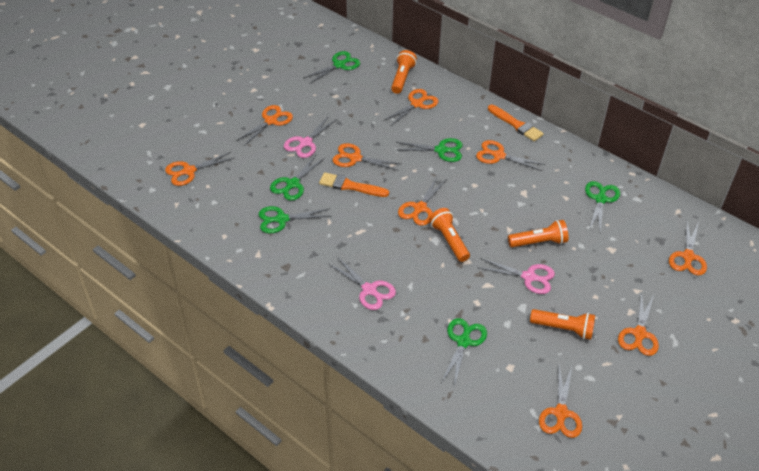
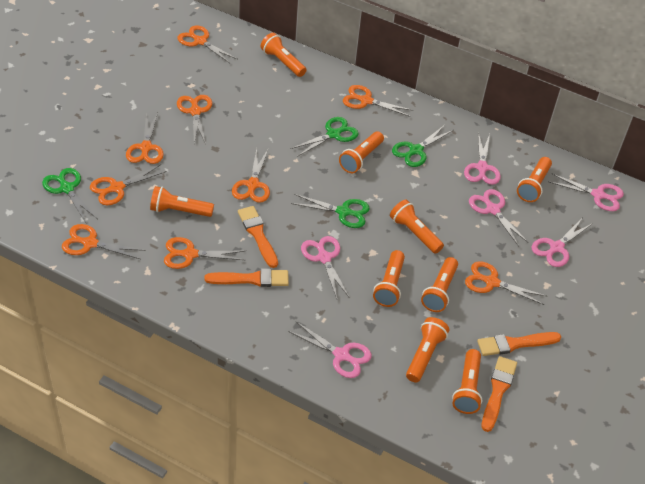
green scissors: 6 -> 4
orange brush: 2 -> 4
orange flashlight: 4 -> 9
pink scissors: 3 -> 6

